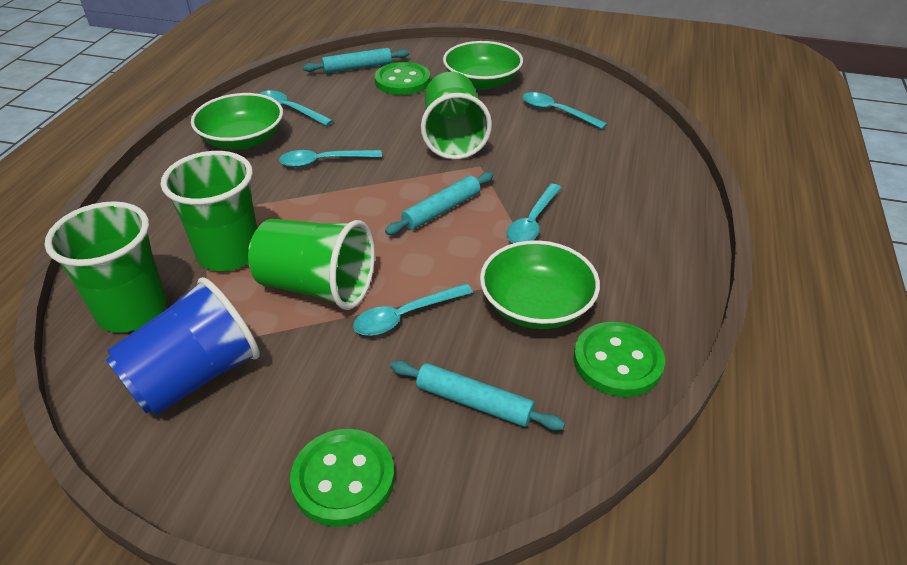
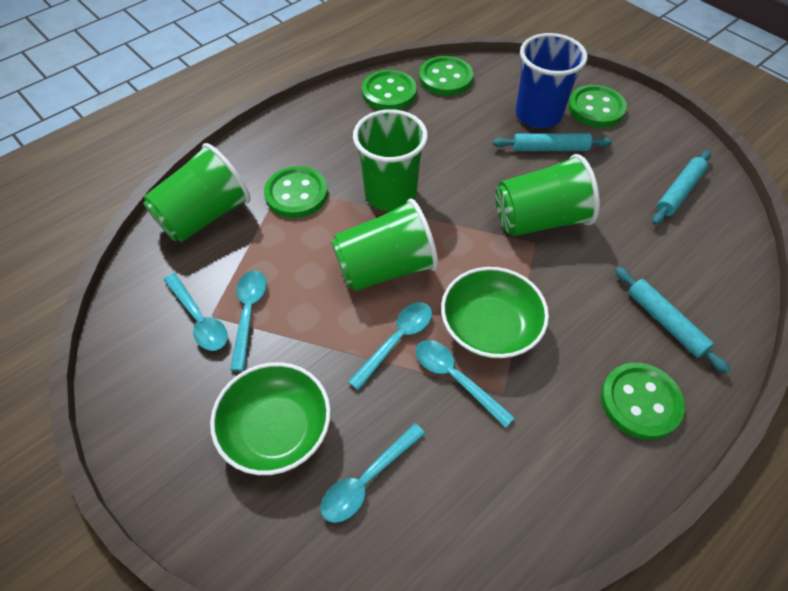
green bowl: 3 -> 2
green button: 3 -> 5

